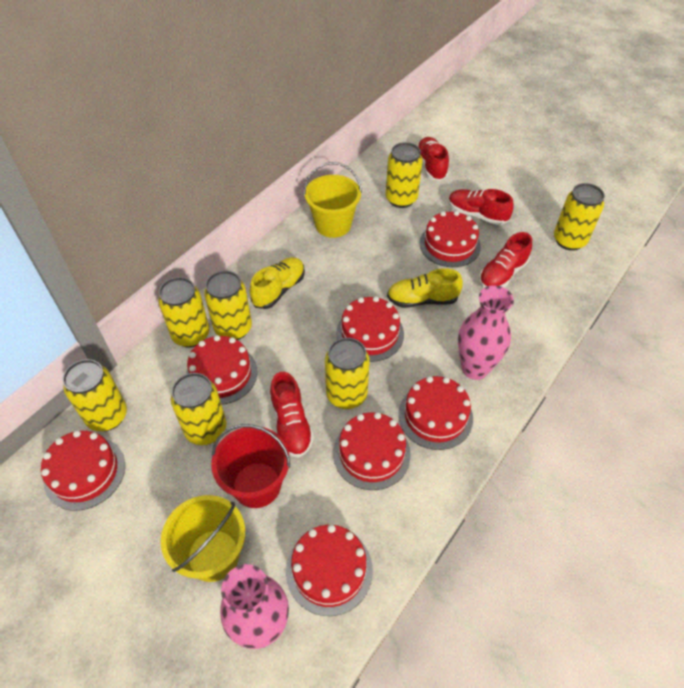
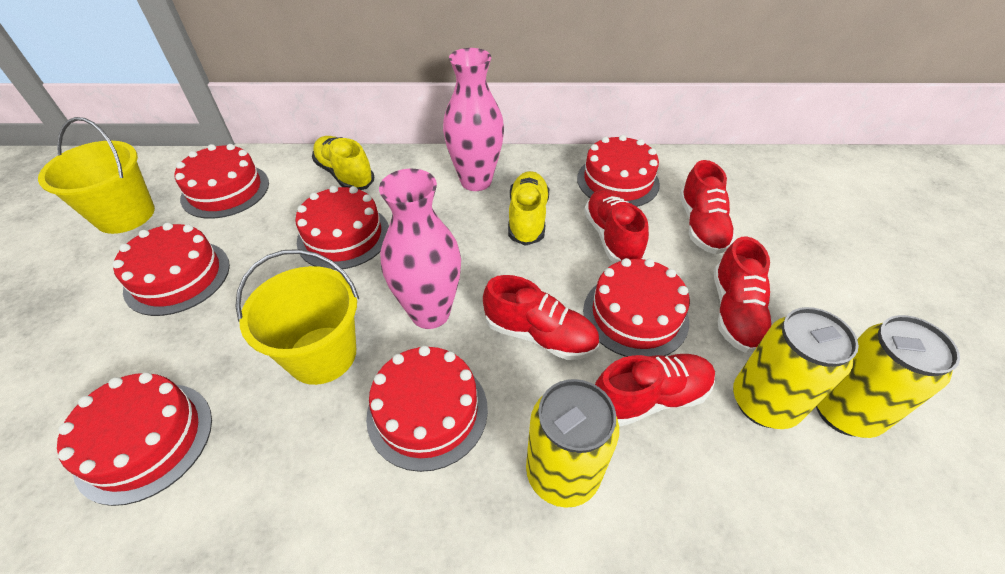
red bucket: 1 -> 0
red shoe: 4 -> 5
yellow can: 7 -> 3

